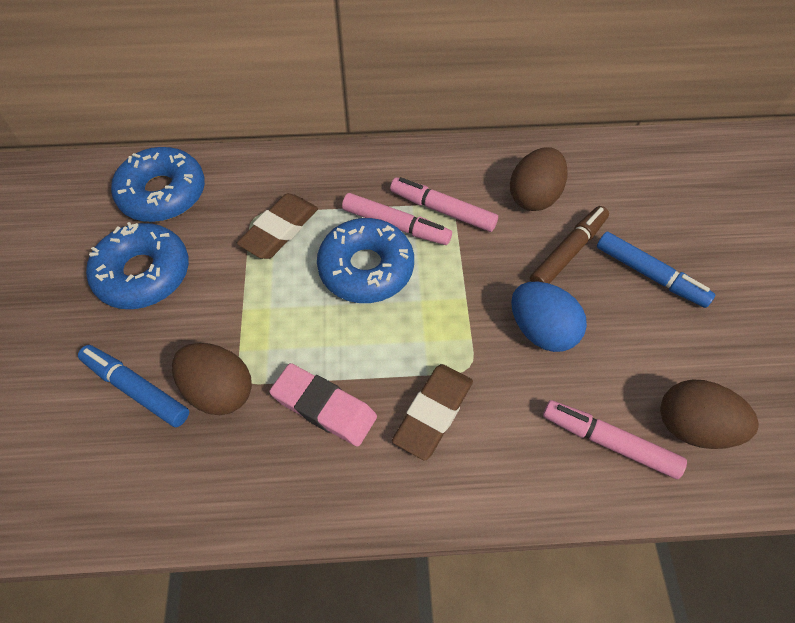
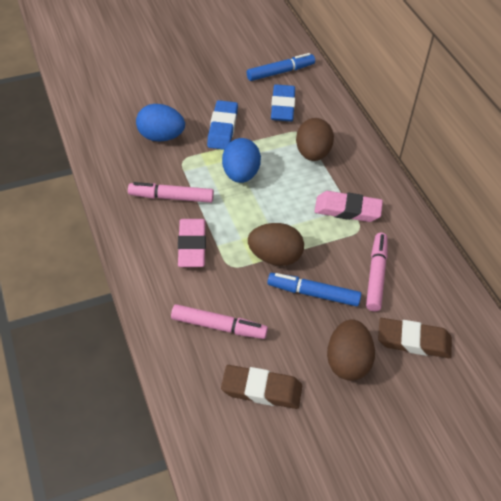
blue donut: 3 -> 0
blue egg: 1 -> 2
blue eraser: 0 -> 2
brown marker: 1 -> 0
pink eraser: 1 -> 2

